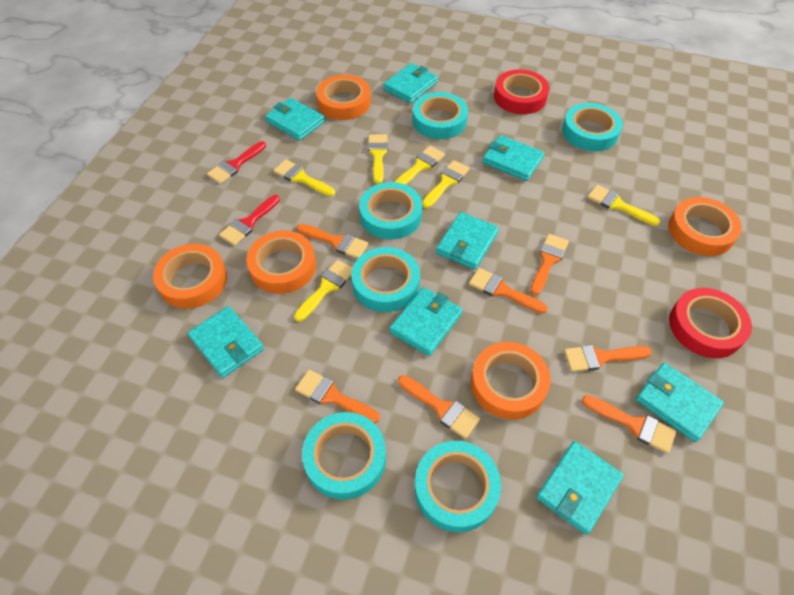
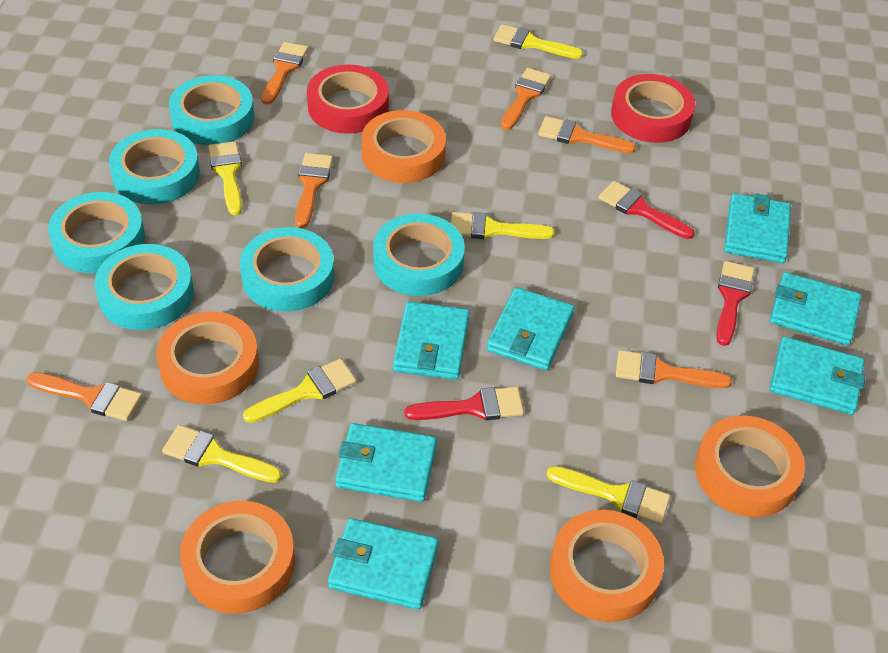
orange brush: 7 -> 6
red brush: 2 -> 3
turquoise wallet: 8 -> 7

